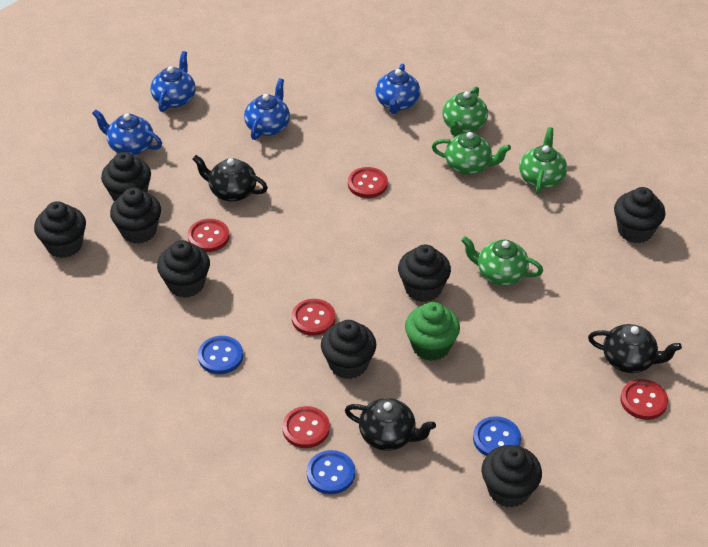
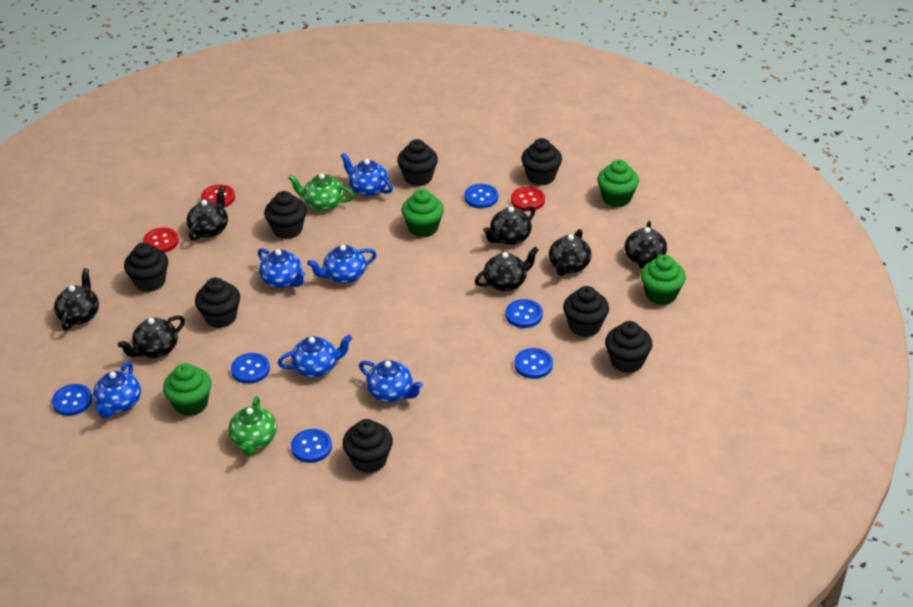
black teapot: 3 -> 7
blue button: 3 -> 6
blue teapot: 4 -> 6
green cupcake: 1 -> 4
green teapot: 4 -> 2
red button: 5 -> 3

